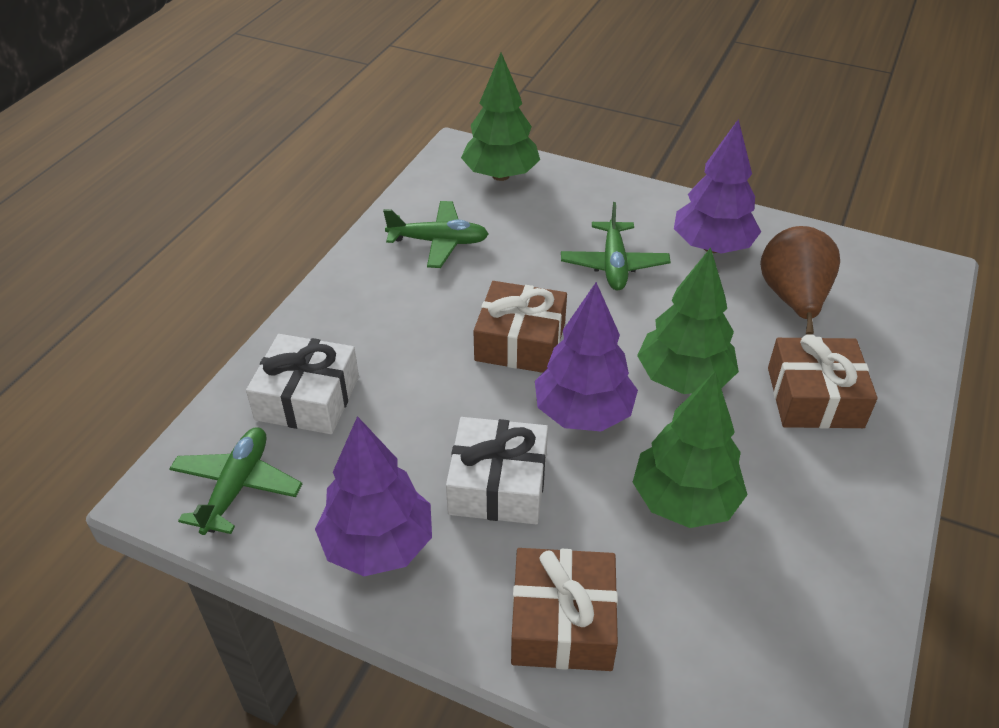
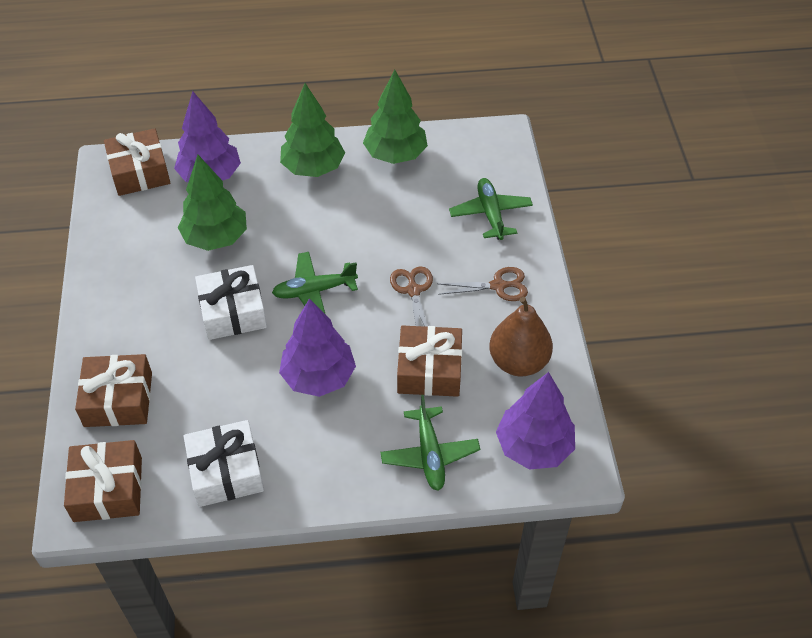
brown gift: 3 -> 4
brown scissors: 0 -> 2

